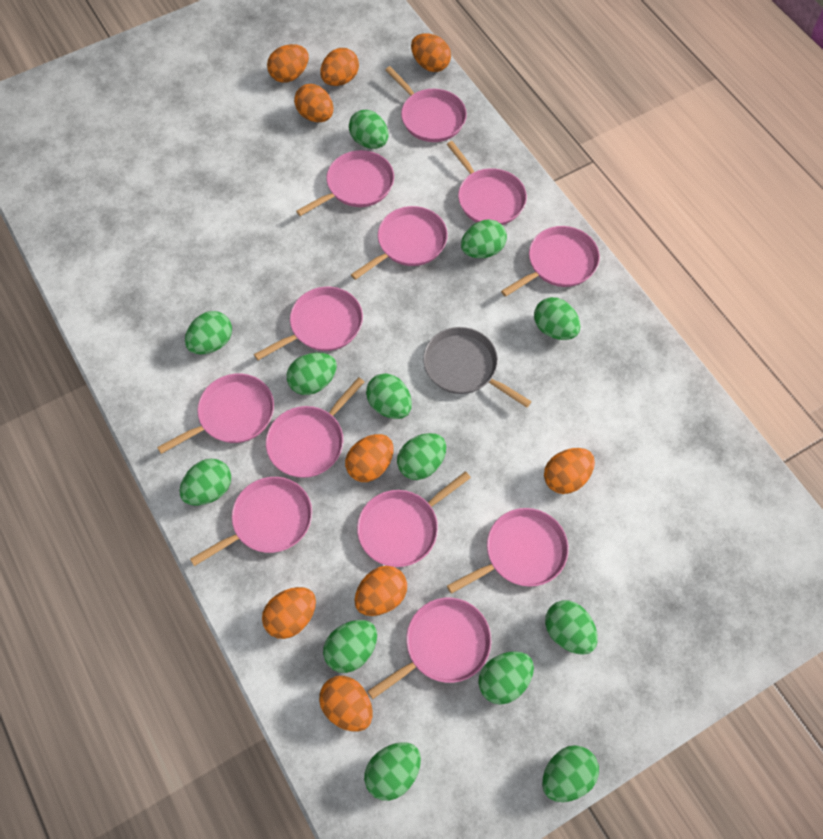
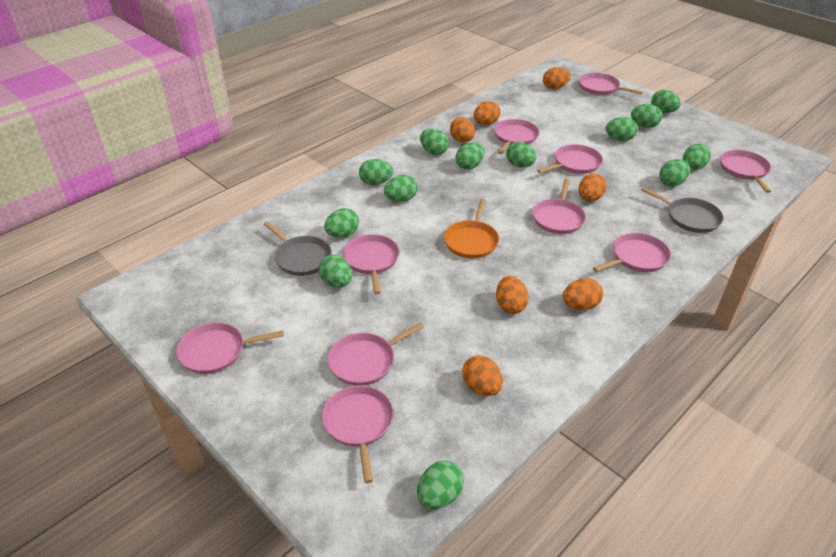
grey pan: 1 -> 2
orange egg: 9 -> 7
orange pan: 0 -> 1
pink pan: 12 -> 10

